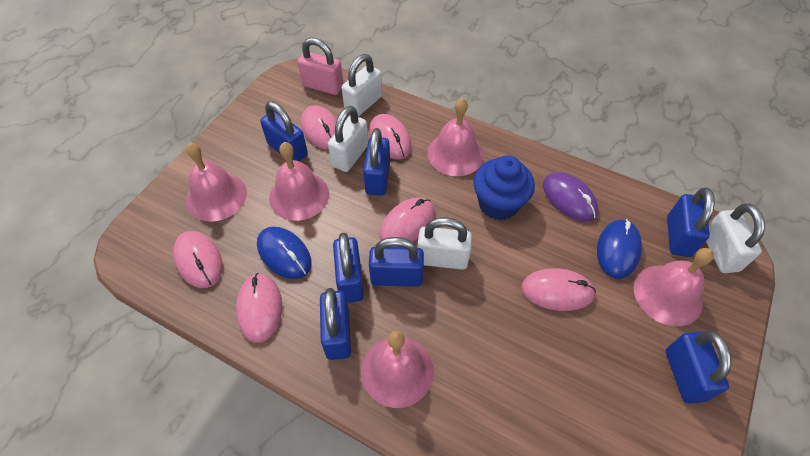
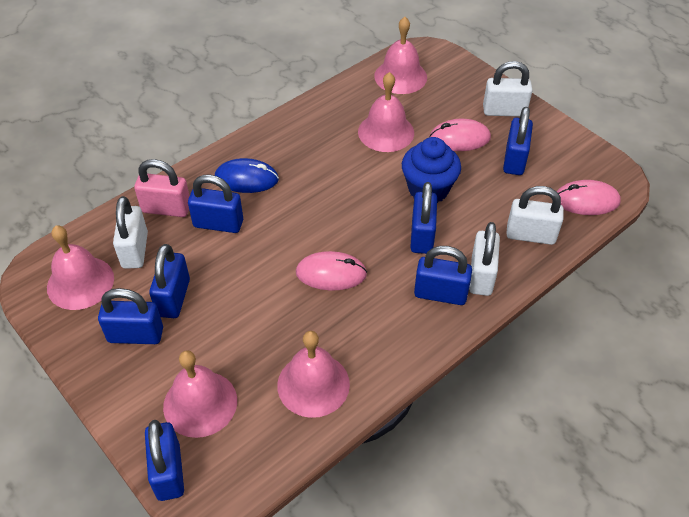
blue mouse: 2 -> 1
pink mouse: 6 -> 3
purple mouse: 1 -> 0

